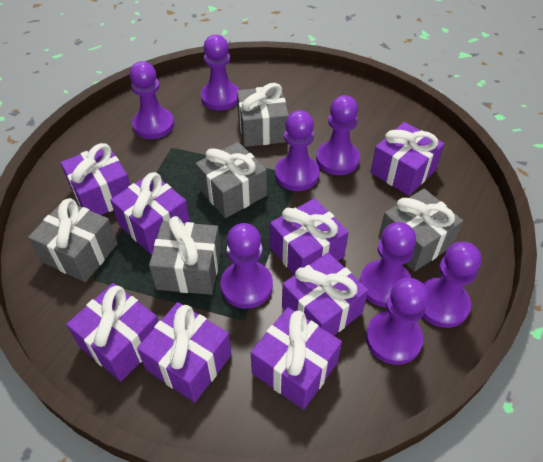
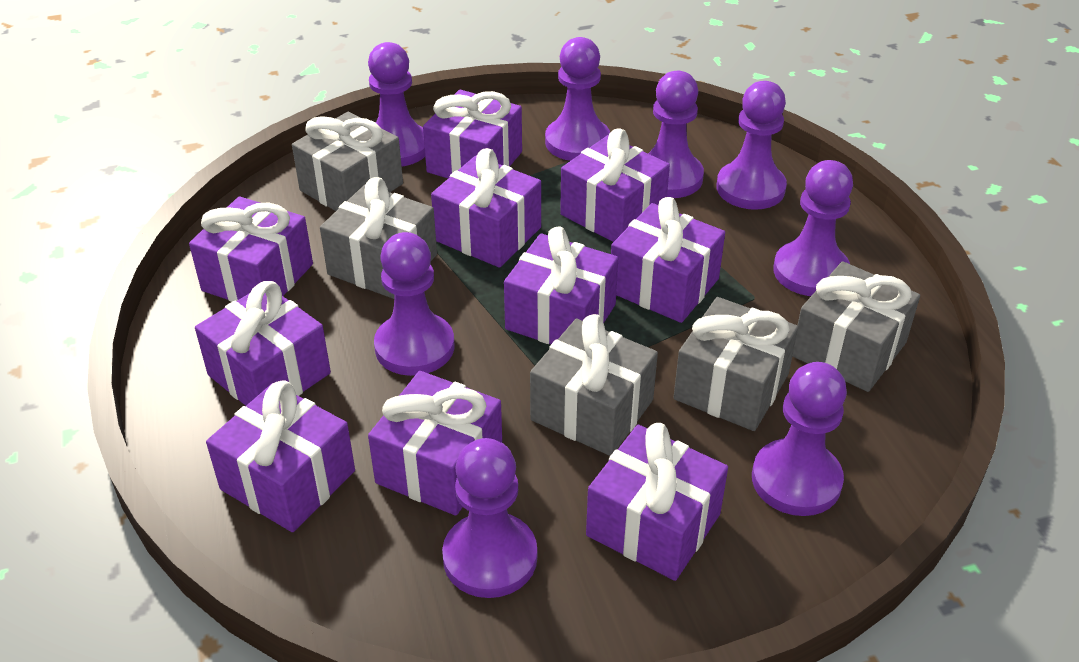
purple gift: 8 -> 10

